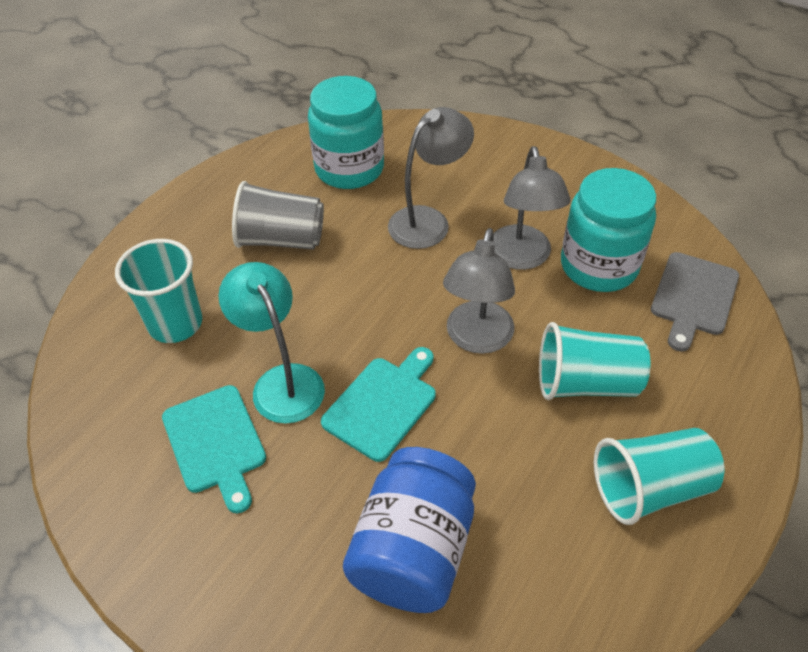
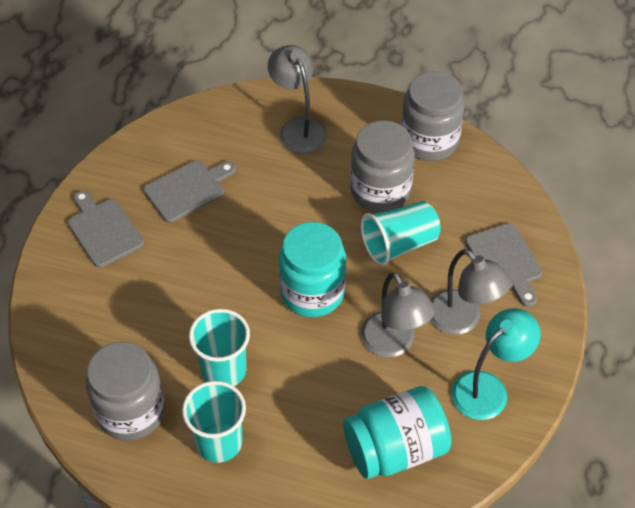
blue jar: 1 -> 0
grey cup: 1 -> 0
grey cutting board: 1 -> 3
grey jar: 0 -> 3
turquoise cutting board: 2 -> 0

